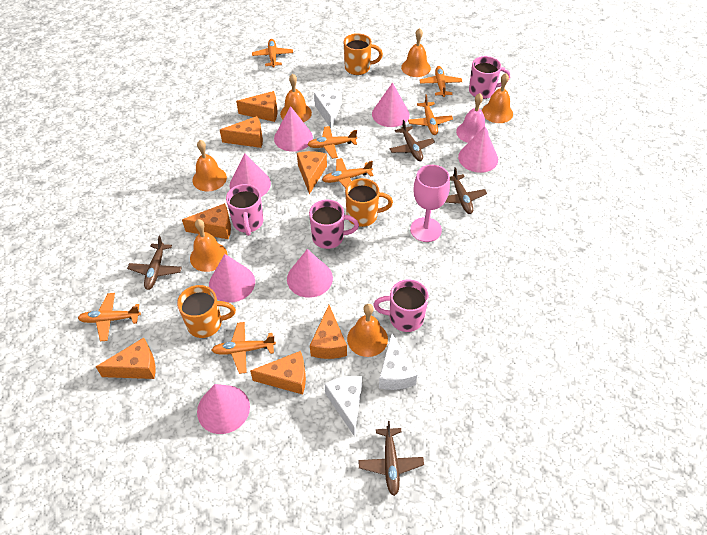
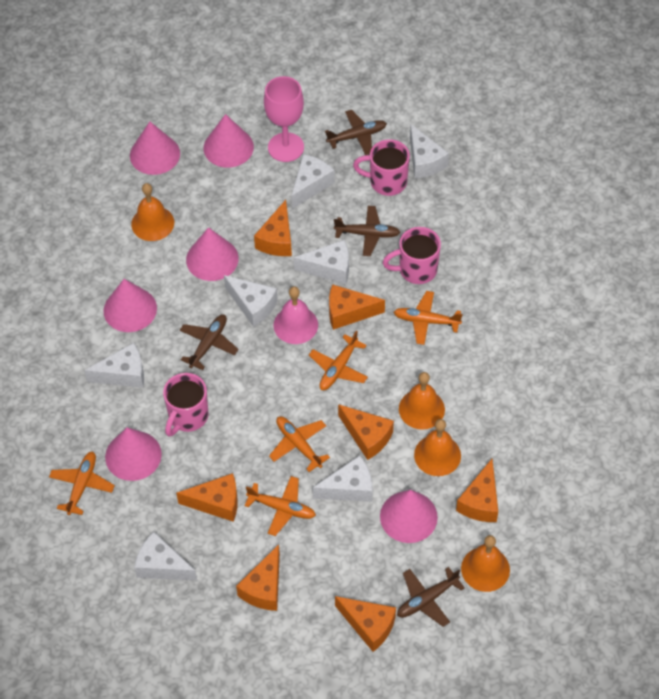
orange bell: 6 -> 4
orange mug: 3 -> 0
orange plane: 7 -> 5
pink cone: 7 -> 6
pink mug: 4 -> 3
white cheese: 3 -> 7

